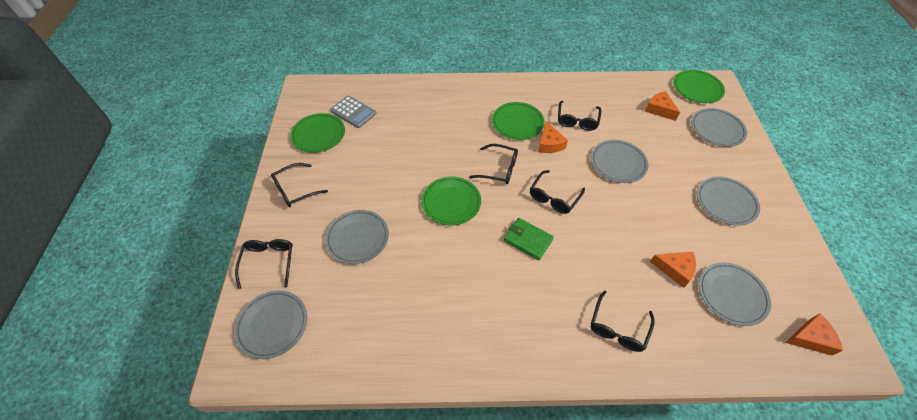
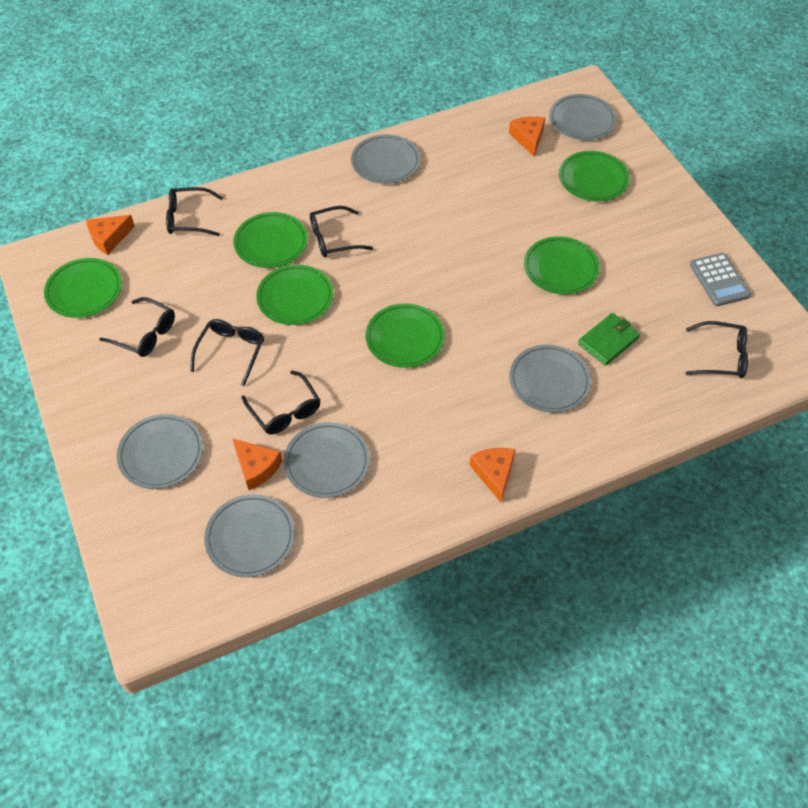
green plate: 4 -> 6

